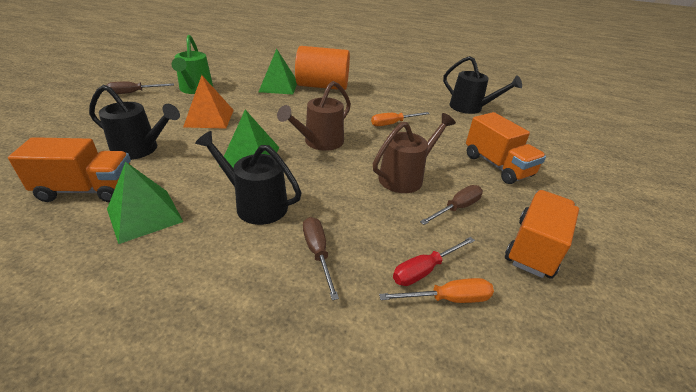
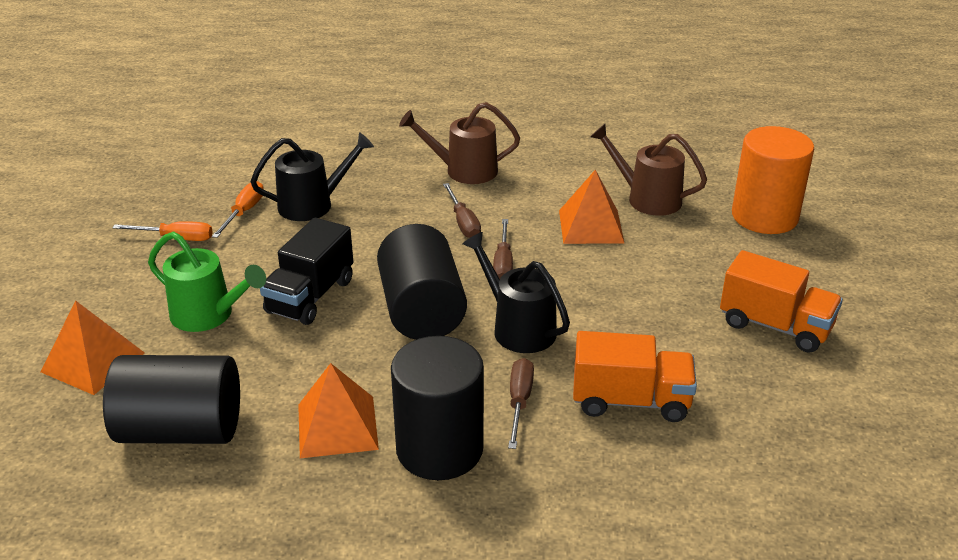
black cylinder: 0 -> 3
black truck: 0 -> 1
black watering can: 3 -> 2
green pyramid: 3 -> 0
orange pyramid: 1 -> 3
orange truck: 3 -> 2
red screwdriver: 1 -> 0

